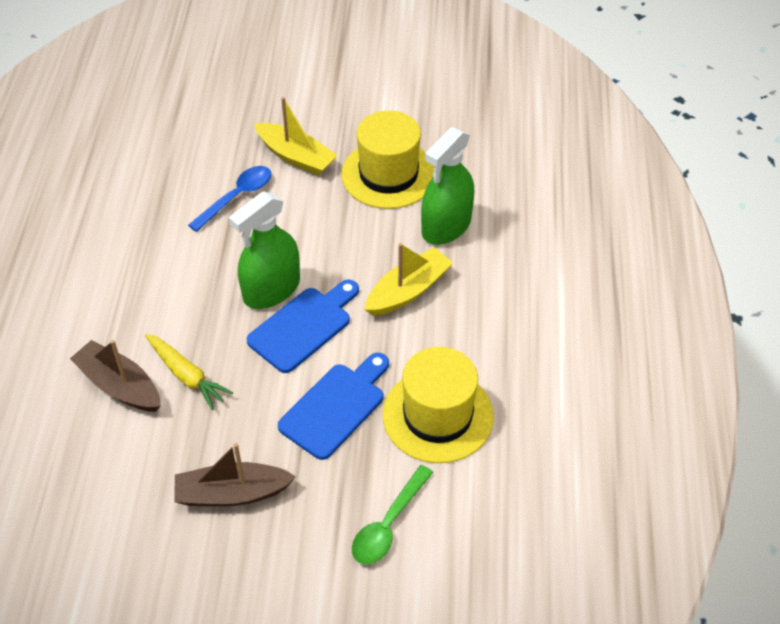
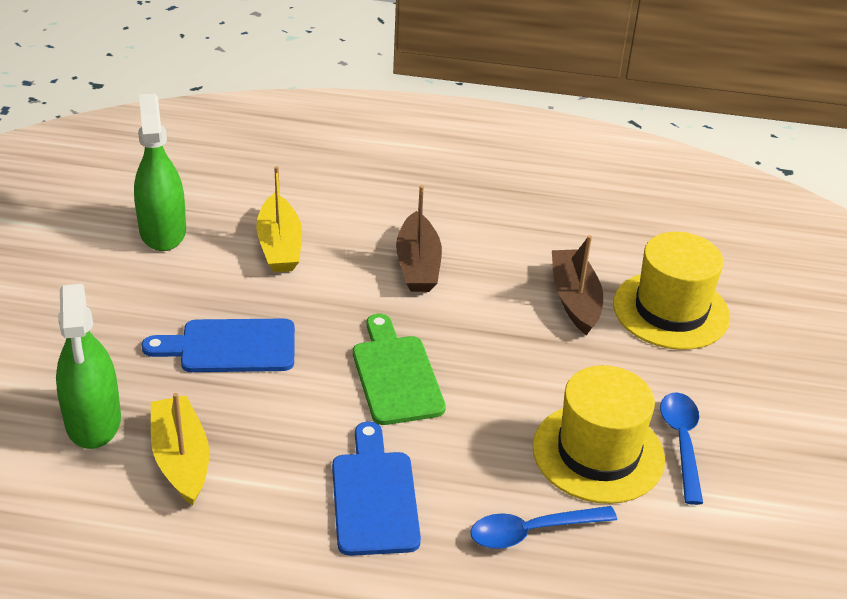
blue spoon: 1 -> 2
green cutting board: 0 -> 1
green spoon: 1 -> 0
yellow carrot: 1 -> 0

